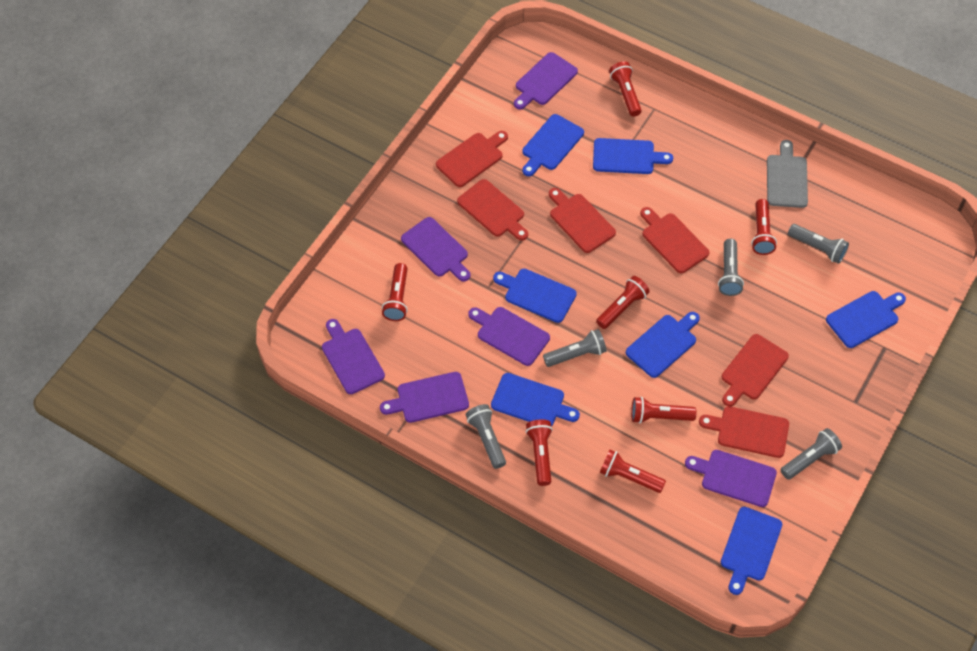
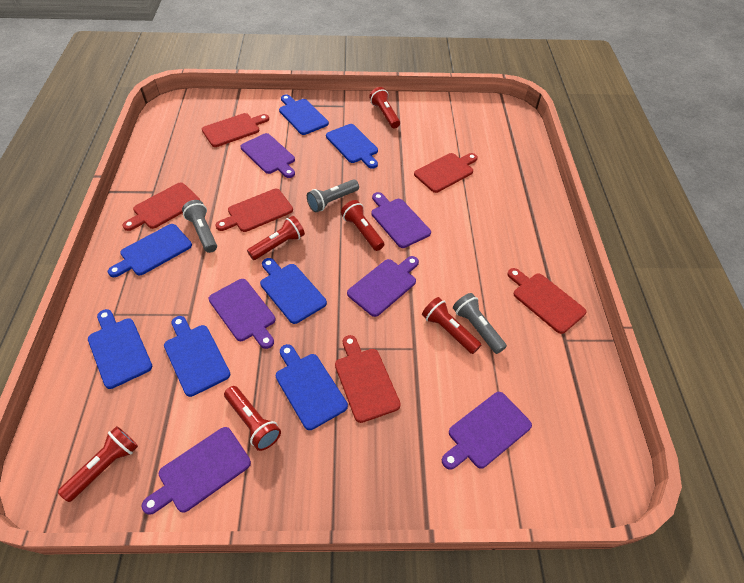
grey cutting board: 1 -> 0
grey flashlight: 5 -> 3
red flashlight: 7 -> 6

